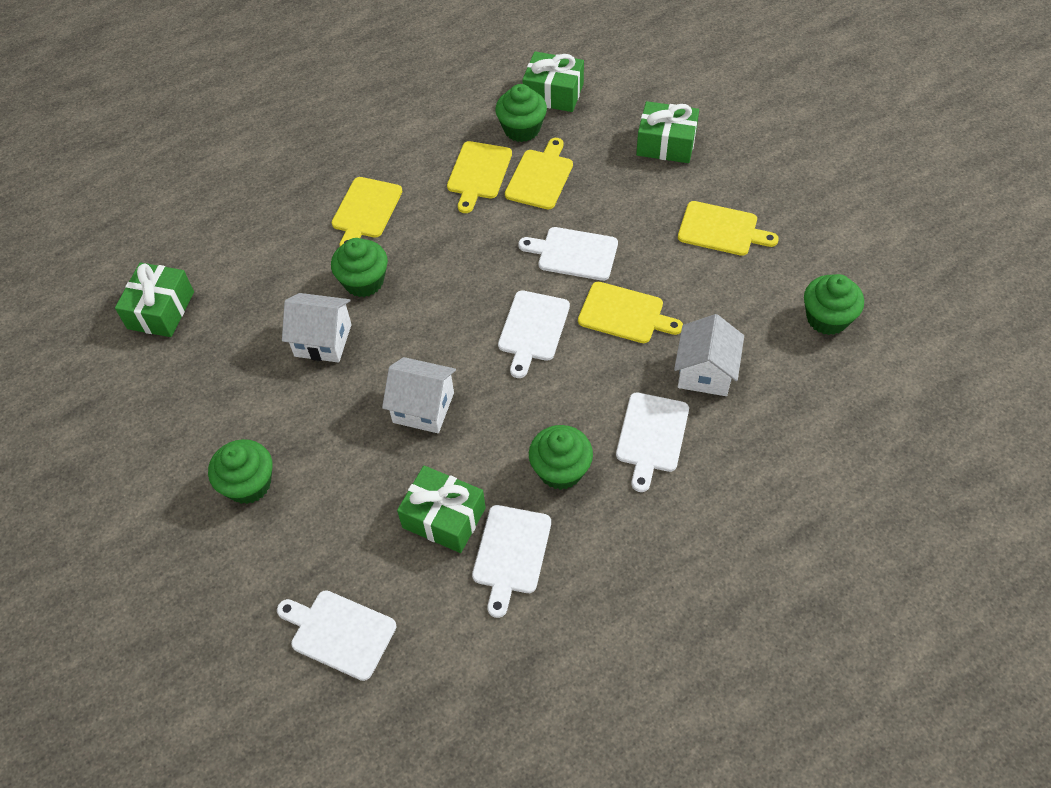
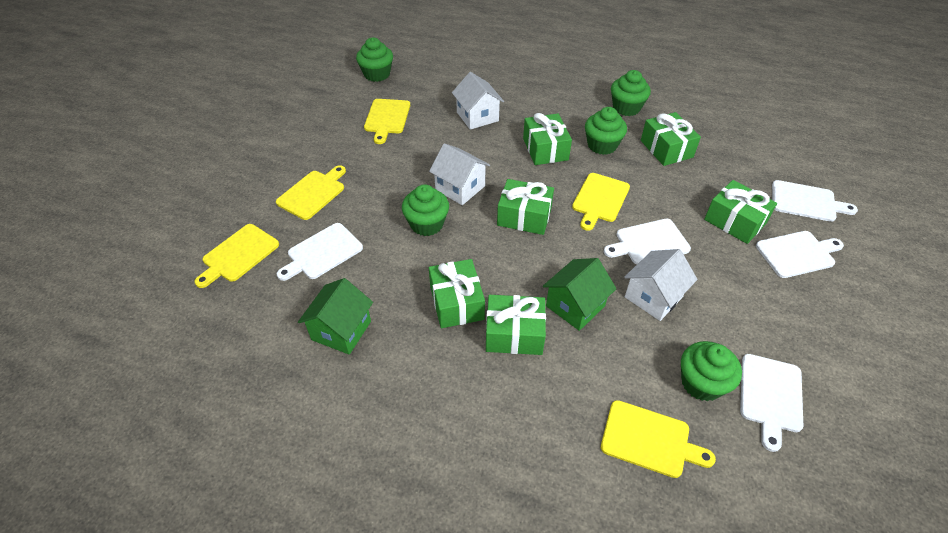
green gift: 4 -> 6
green house: 0 -> 2

